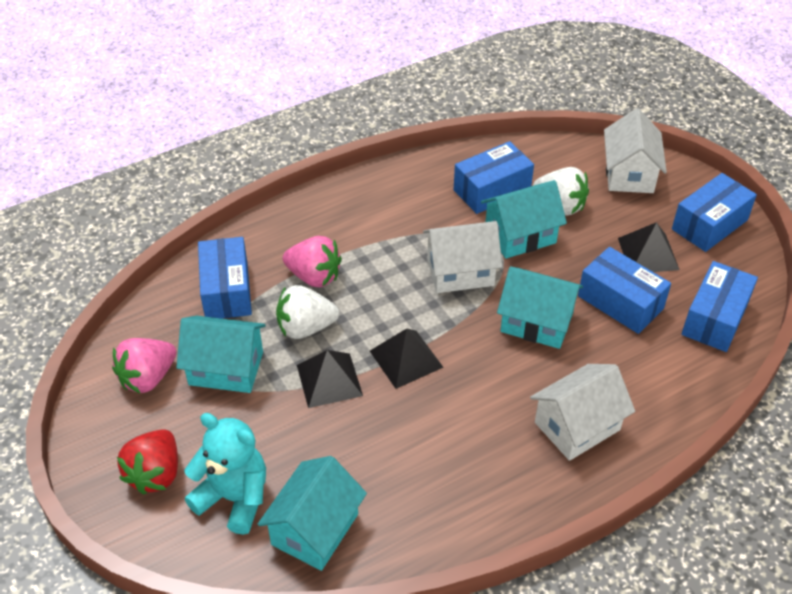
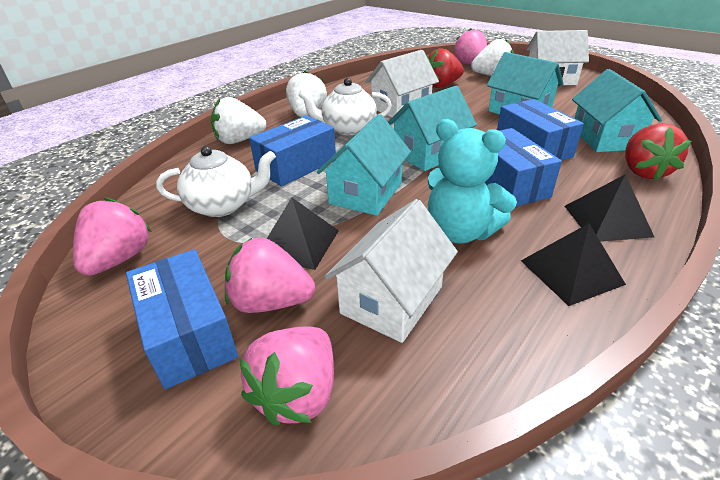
blue box: 5 -> 4
pink strawberry: 2 -> 4
red strawberry: 1 -> 2
white strawberry: 2 -> 3
white teapot: 0 -> 2

